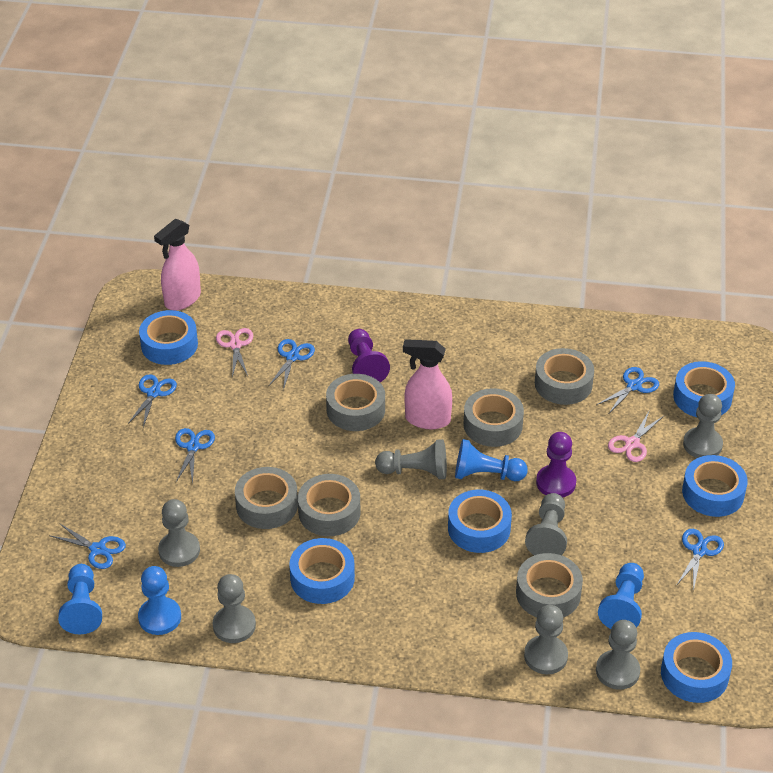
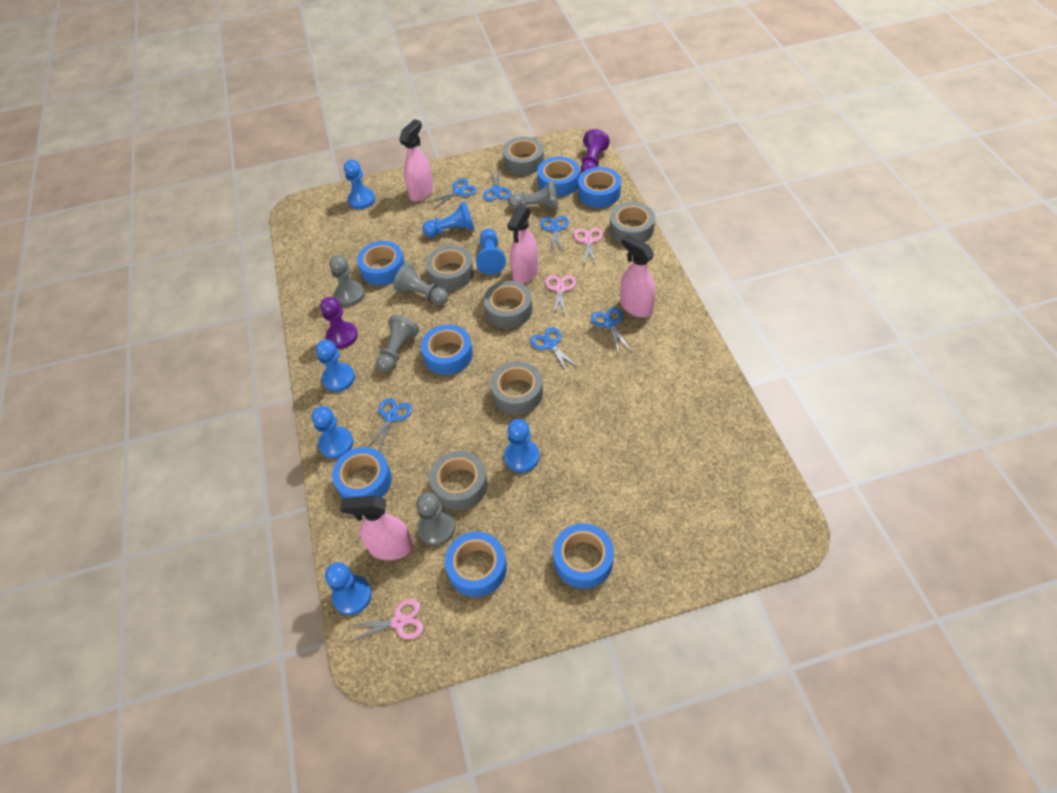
blue pawn: 4 -> 7
blue tape: 6 -> 7
grey pawn: 7 -> 5
pink scissors: 2 -> 3
pink spray bottle: 2 -> 4

